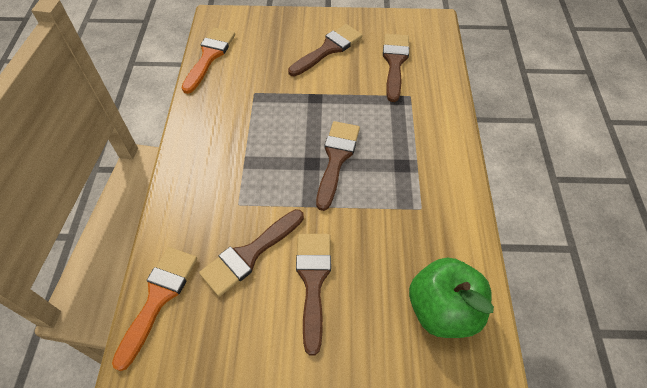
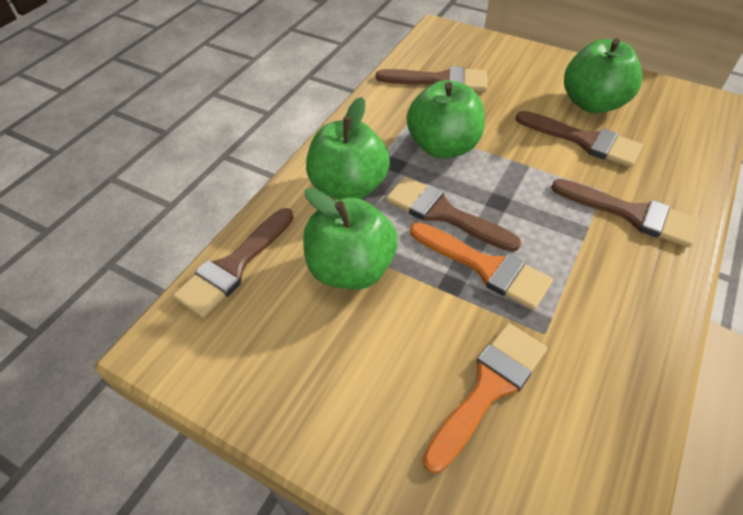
green apple: 1 -> 4

